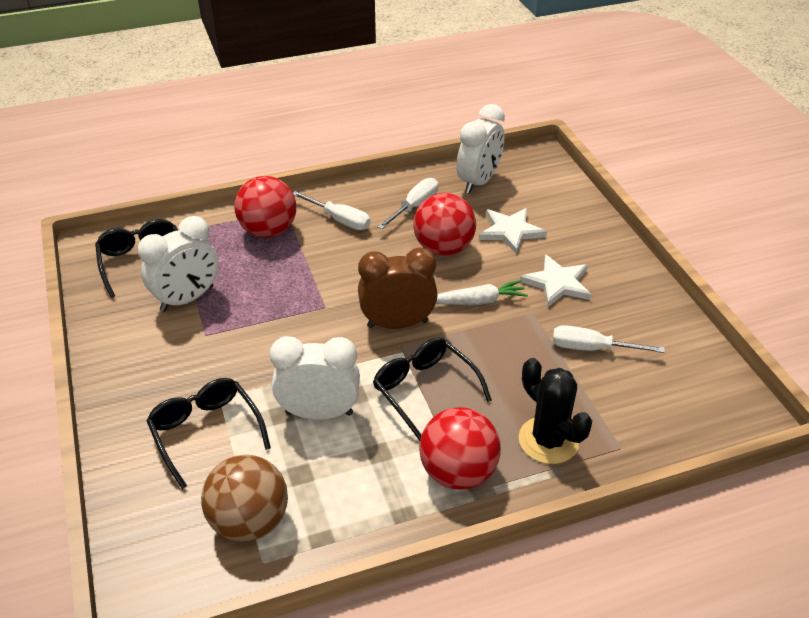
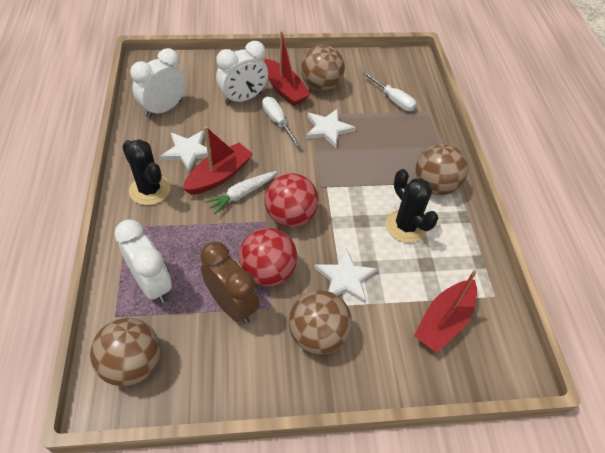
black cactus: 1 -> 2
black glasses: 3 -> 0
brown ball: 1 -> 4
red ball: 3 -> 2
red boat: 0 -> 3
white screwdriver: 3 -> 2
white star: 2 -> 3

